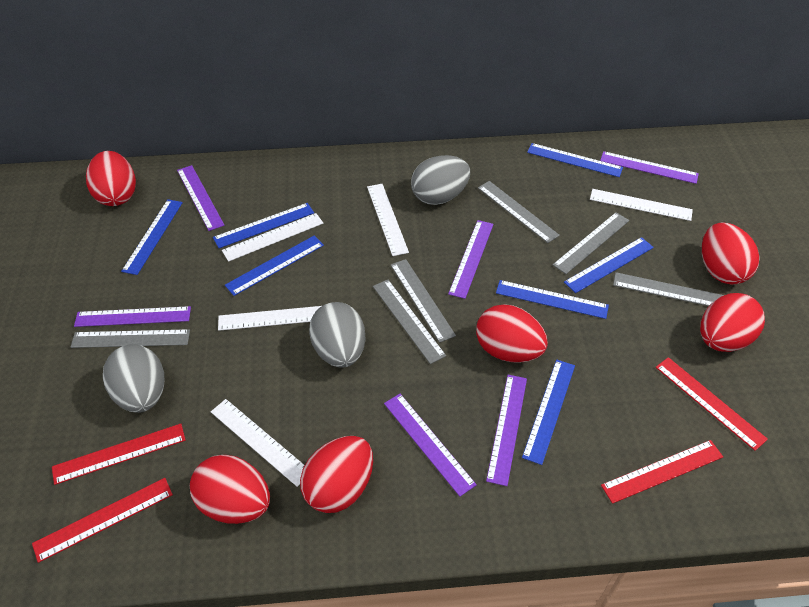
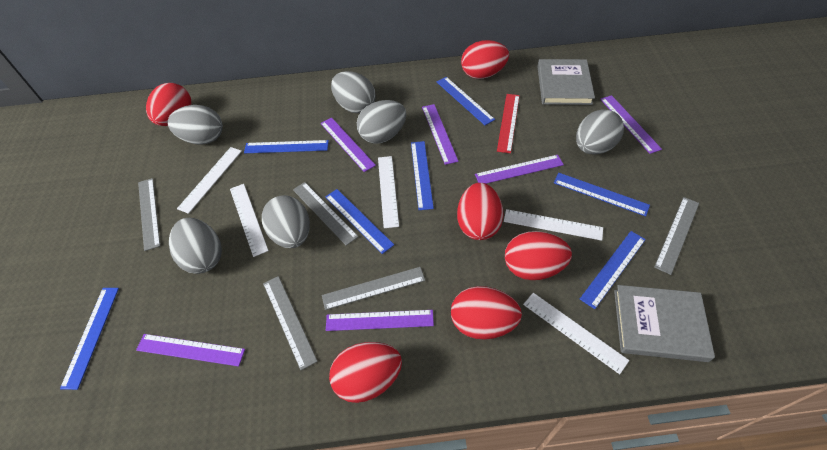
grey book: 0 -> 2
grey egg: 3 -> 6
grey ruler: 6 -> 5
red ruler: 4 -> 1

